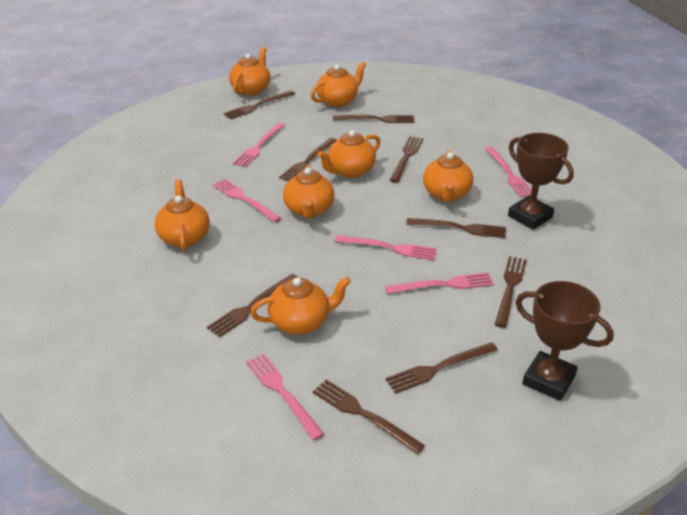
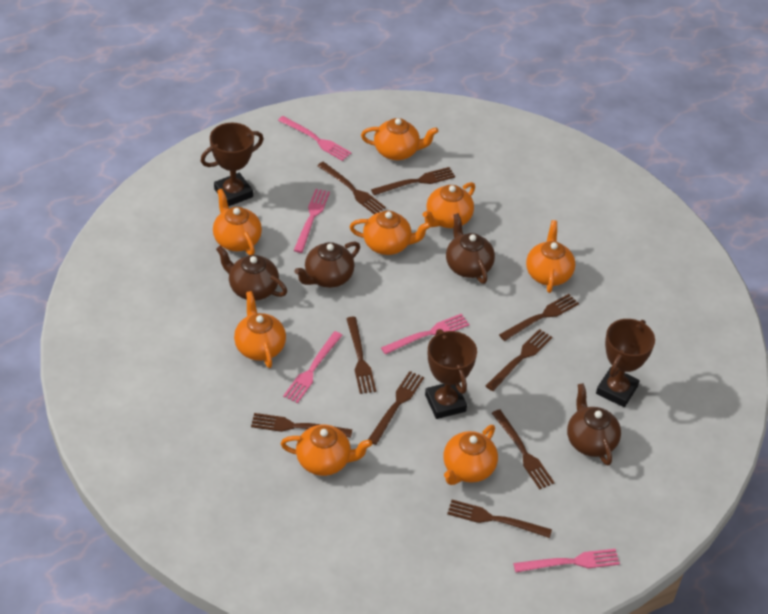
brown teapot: 0 -> 4
brown trophy: 2 -> 3
orange teapot: 7 -> 8
pink fork: 6 -> 5

